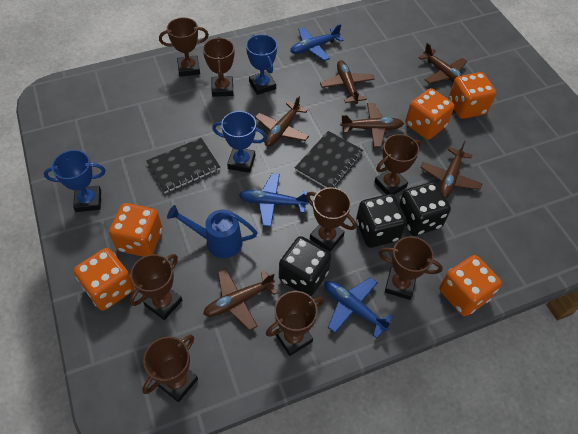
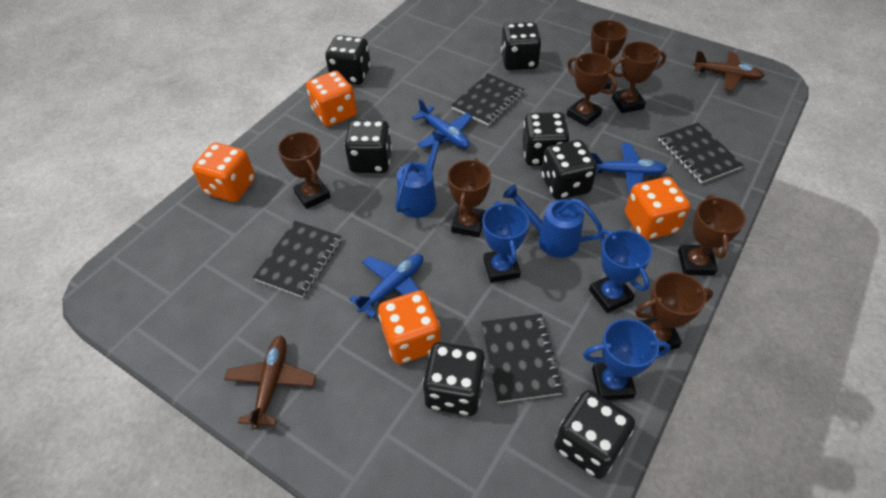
black dice: 3 -> 7
black notebook: 2 -> 4
blue watering can: 1 -> 2
brown plane: 6 -> 2
brown trophy: 8 -> 7
orange dice: 5 -> 4

